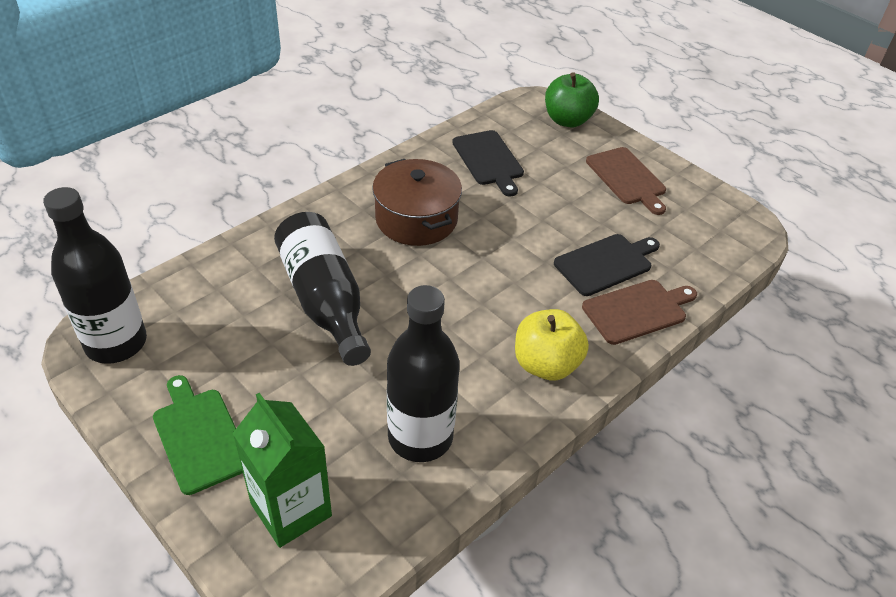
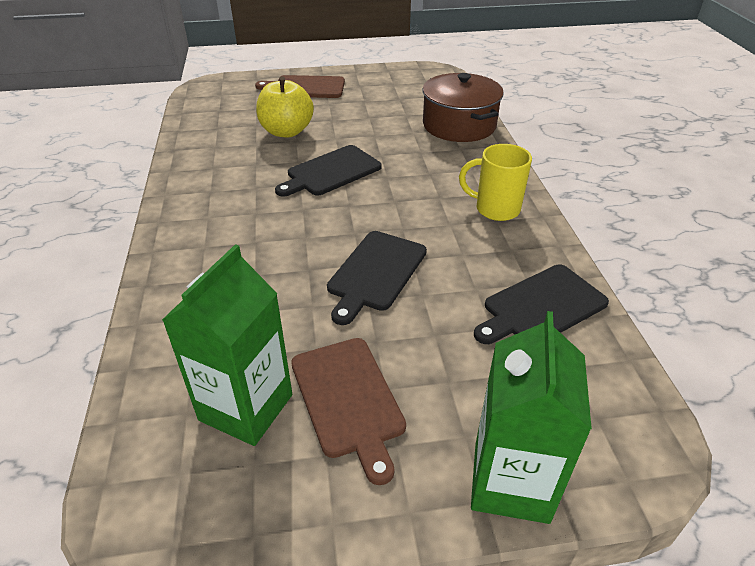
black bottle: 3 -> 0
black cutting board: 2 -> 3
green apple: 1 -> 0
green carton: 1 -> 2
green cutting board: 1 -> 0
yellow mug: 0 -> 1

